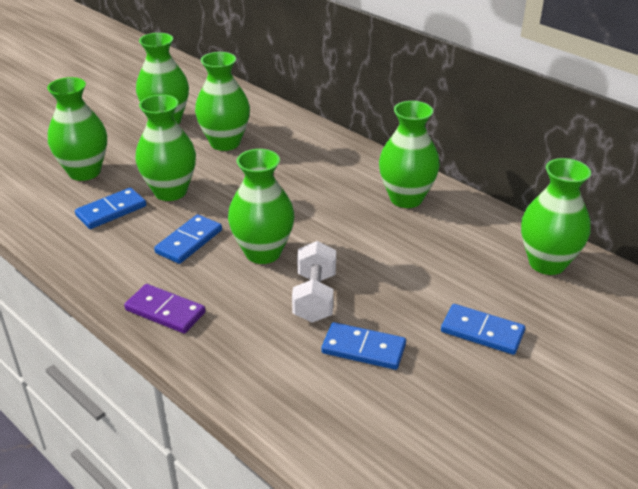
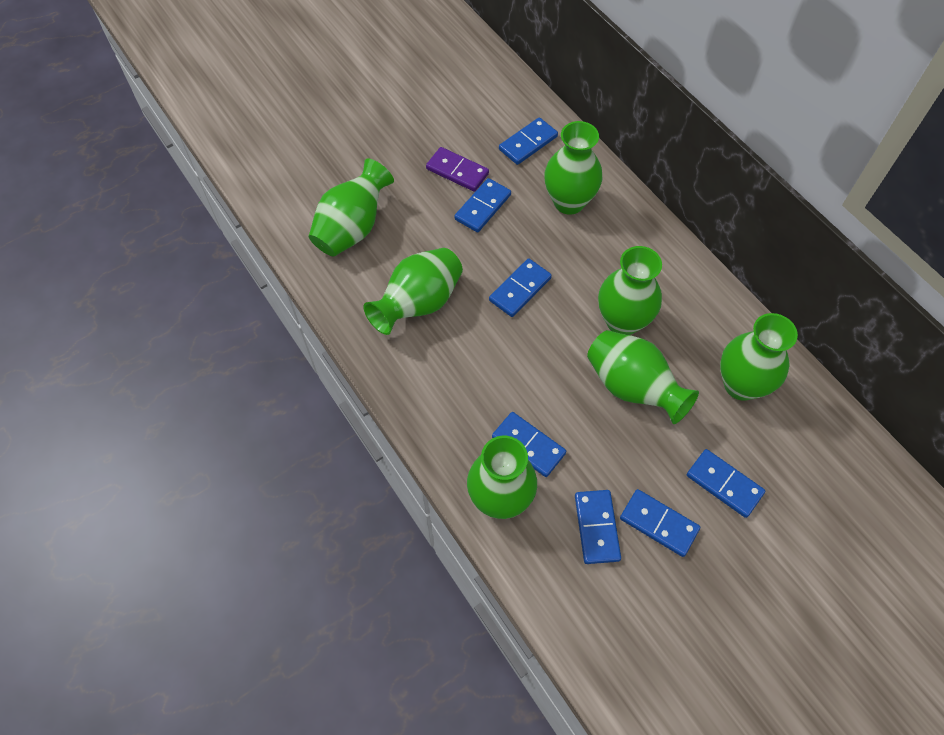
blue domino: 4 -> 7
white dumbbell: 1 -> 0

